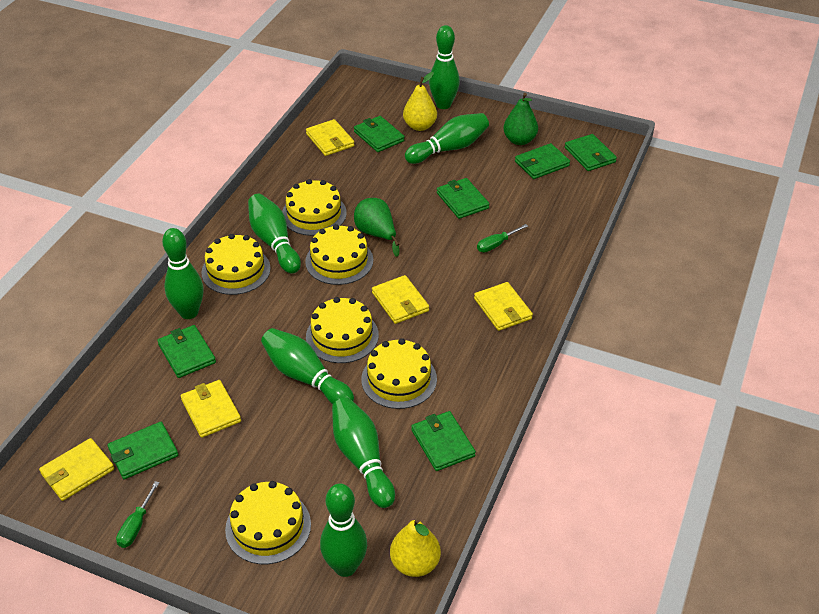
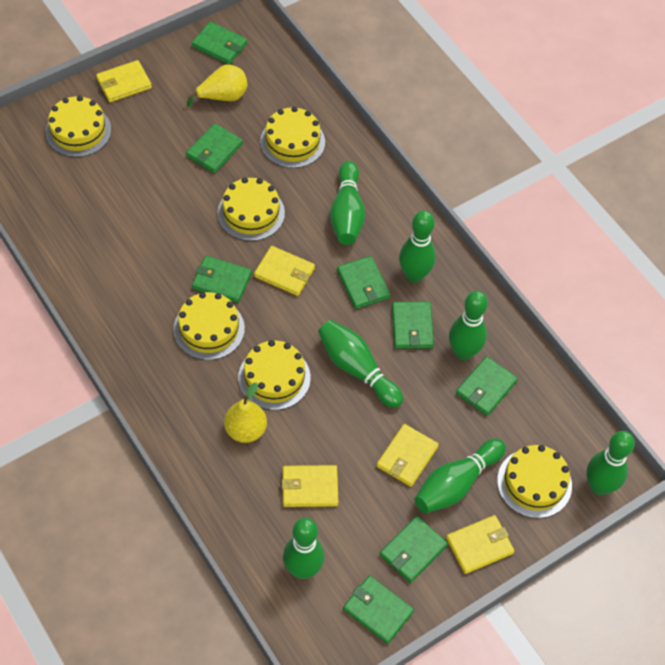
green pear: 2 -> 0
green screwdriver: 2 -> 0
green wallet: 7 -> 8

